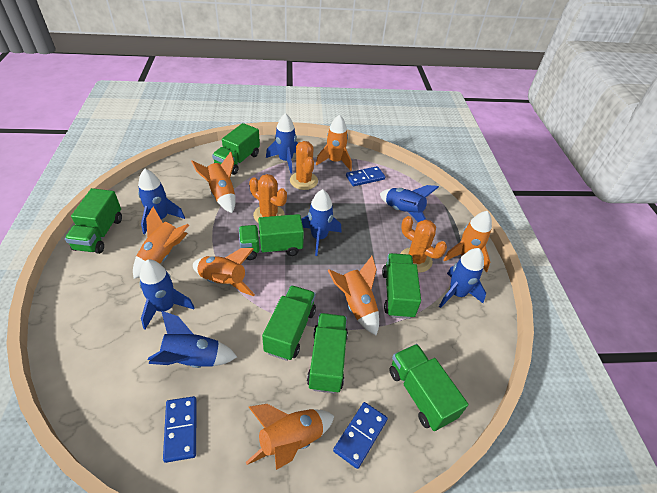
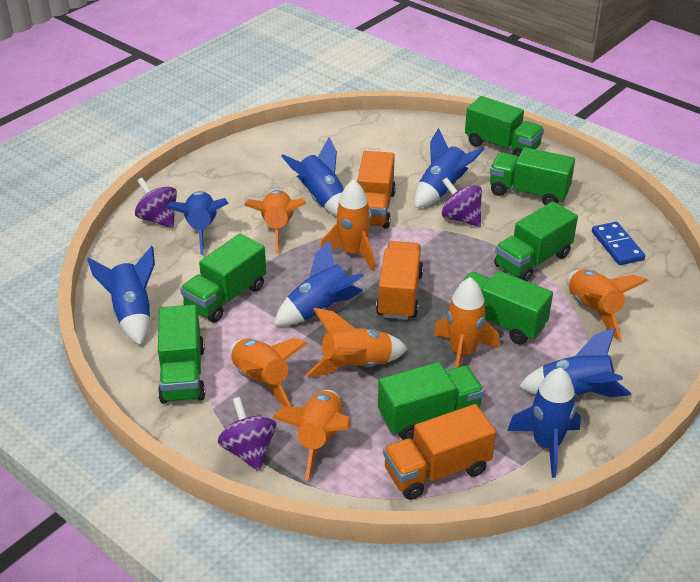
blue domino: 3 -> 1
orange cactus: 3 -> 0
orange truck: 0 -> 3
purple spinning top: 0 -> 3

